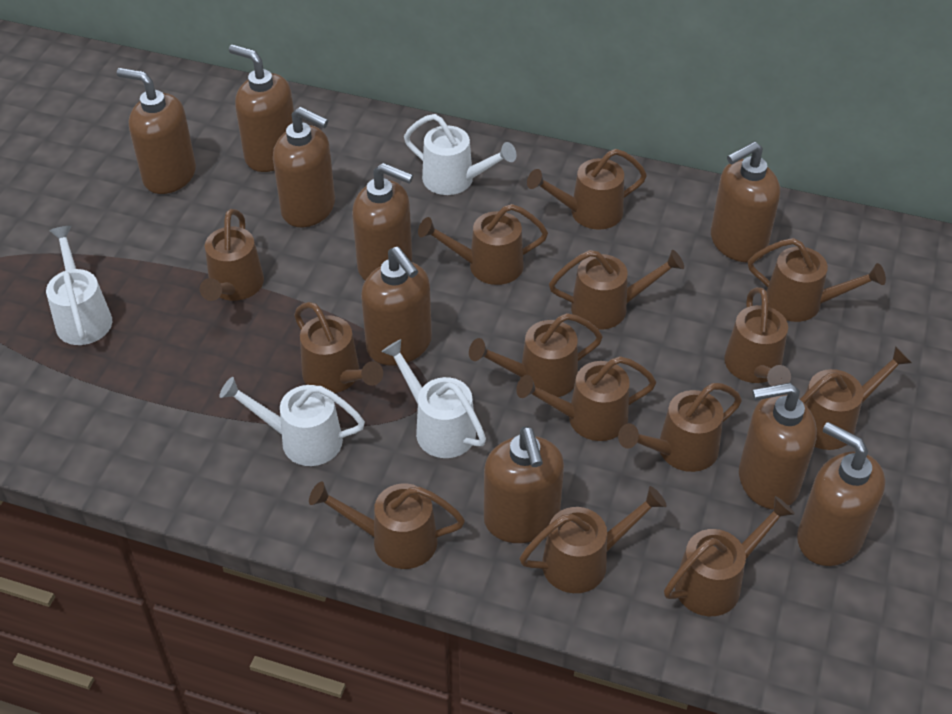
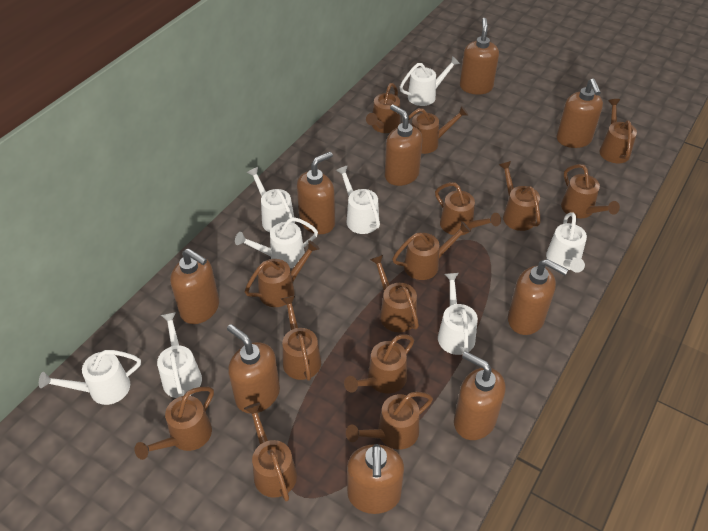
white watering can: 4 -> 8

